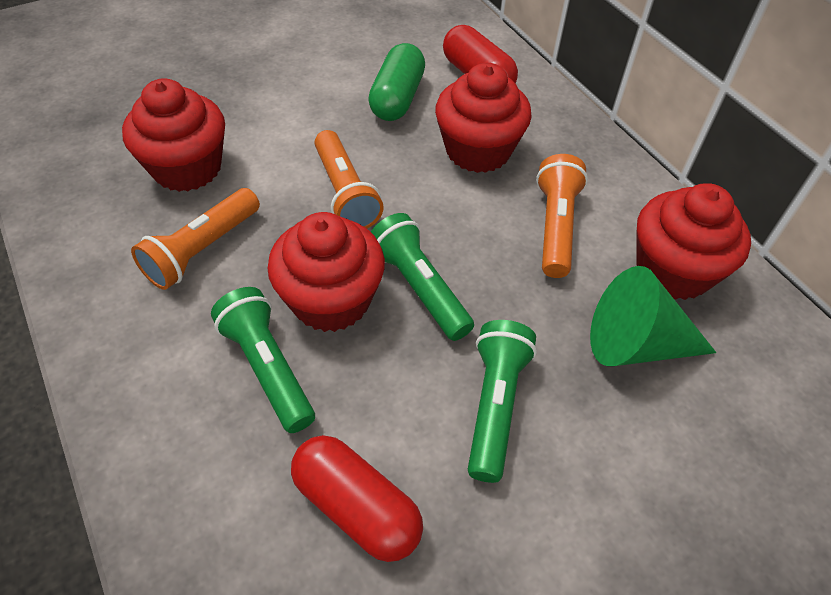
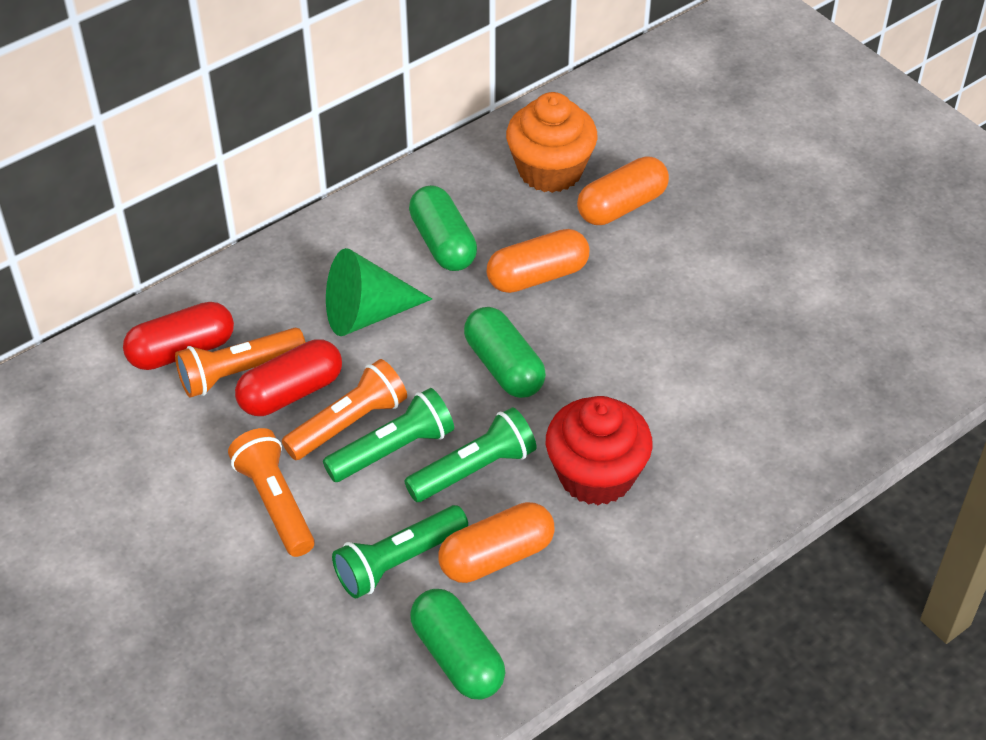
green capsule: 1 -> 3
orange capsule: 0 -> 3
orange cupcake: 0 -> 1
red cupcake: 4 -> 1

